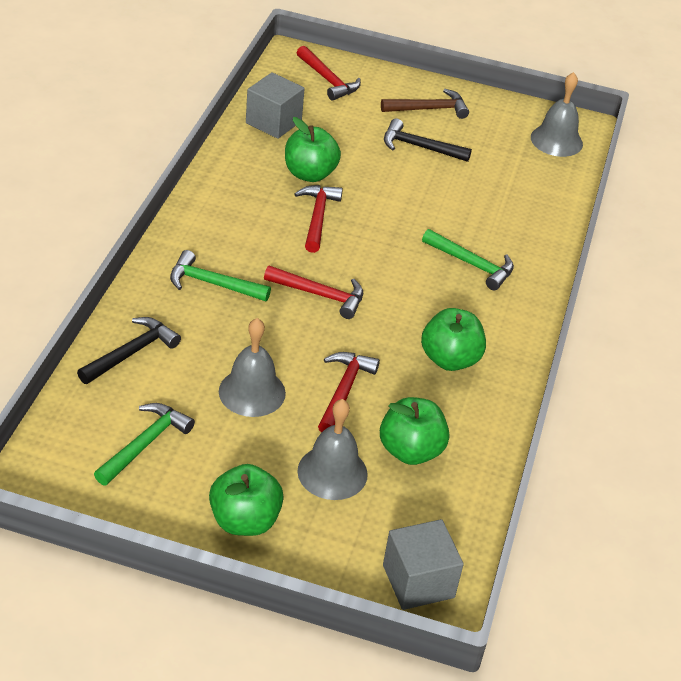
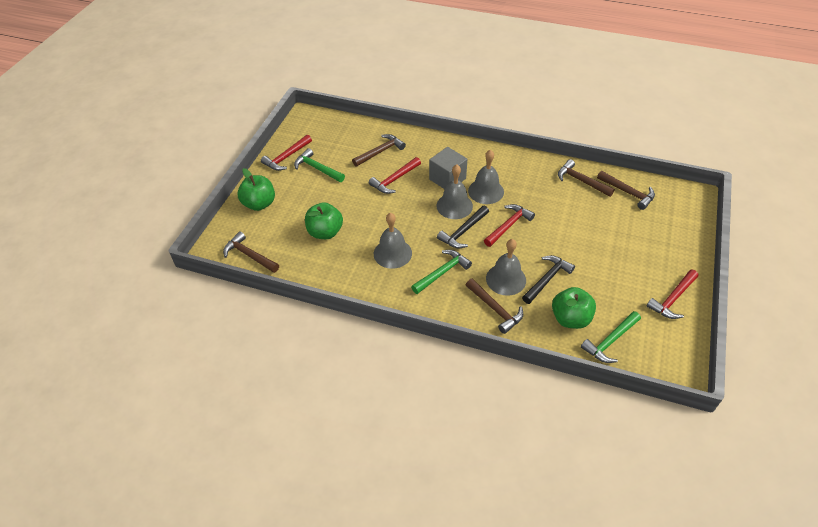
brown hammer: 1 -> 5
green apple: 4 -> 3
grey bell: 3 -> 4
grey cube: 2 -> 1

